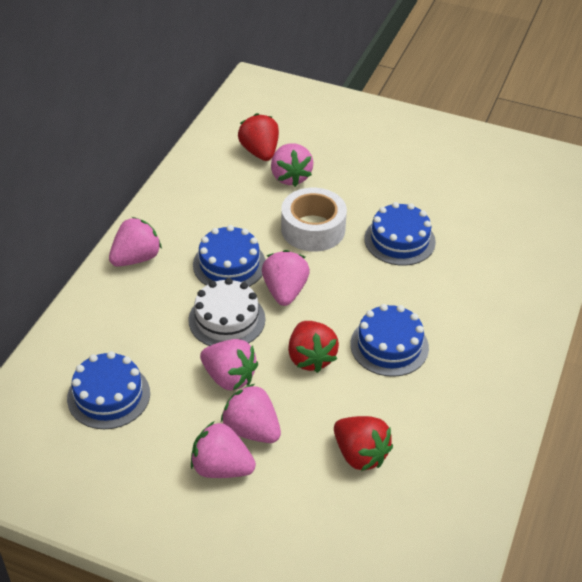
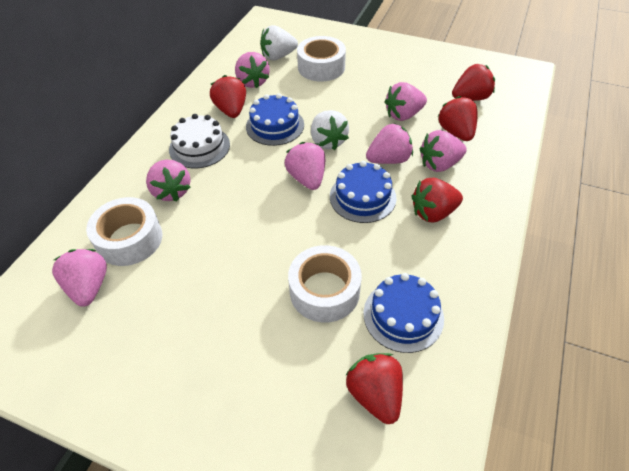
blue cake: 4 -> 3
pink strawberry: 6 -> 7
red strawberry: 3 -> 5
white strawberry: 0 -> 2
white tape: 1 -> 3

